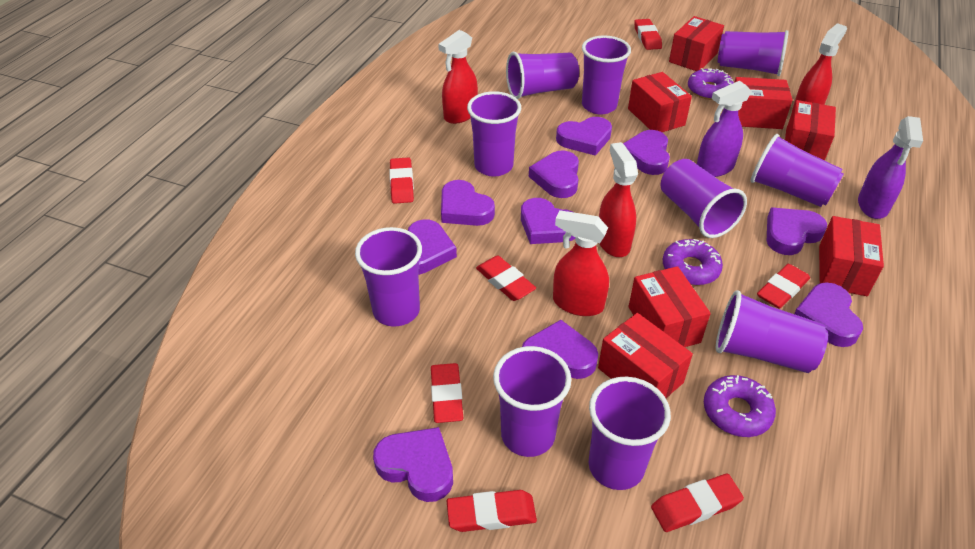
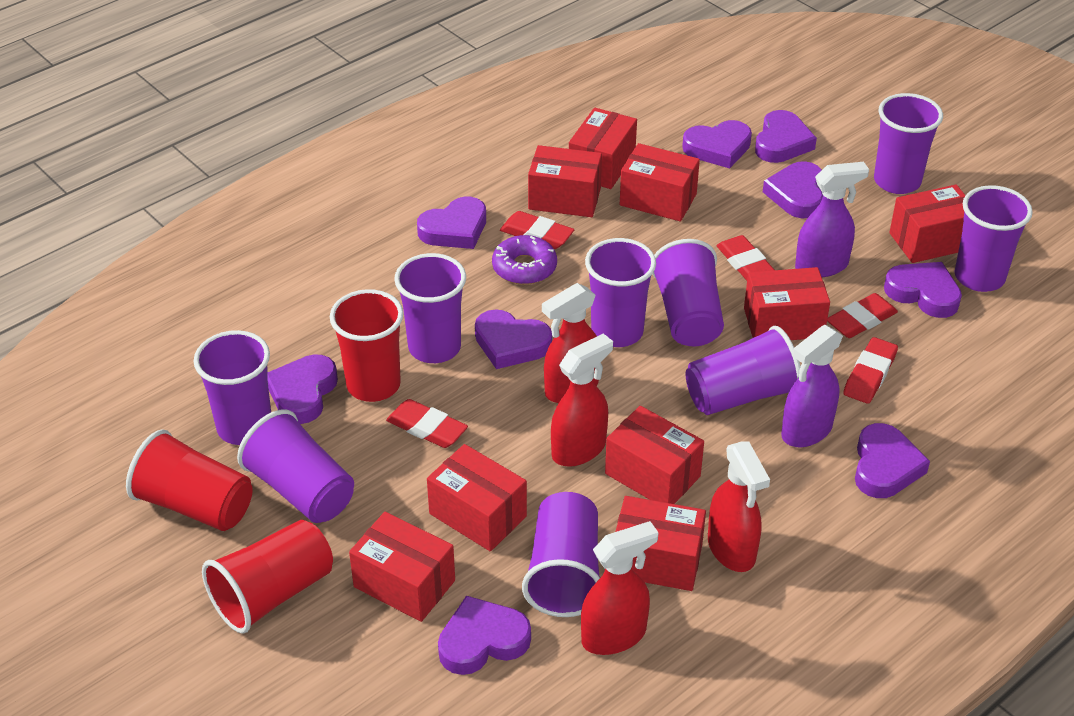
purple cup: 10 -> 9
purple donut: 3 -> 1
purple heart: 10 -> 9
red box: 7 -> 9
red cup: 0 -> 3
red eraser: 7 -> 5

